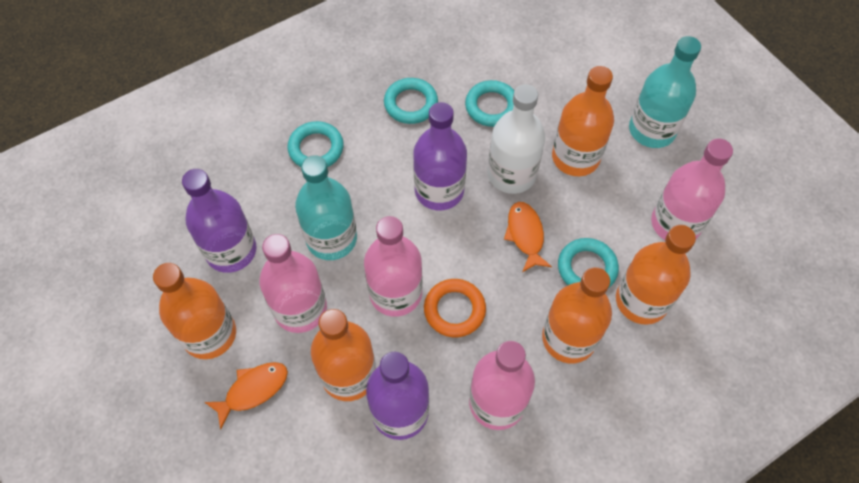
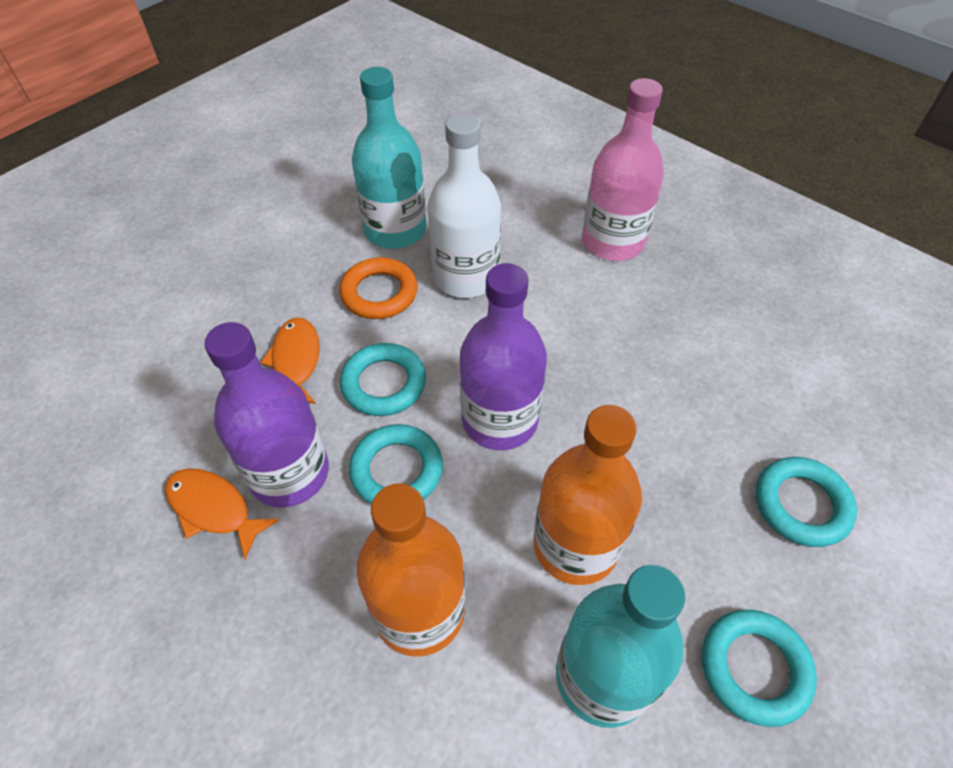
orange bottle: 5 -> 2
pink bottle: 4 -> 1
purple bottle: 3 -> 2

